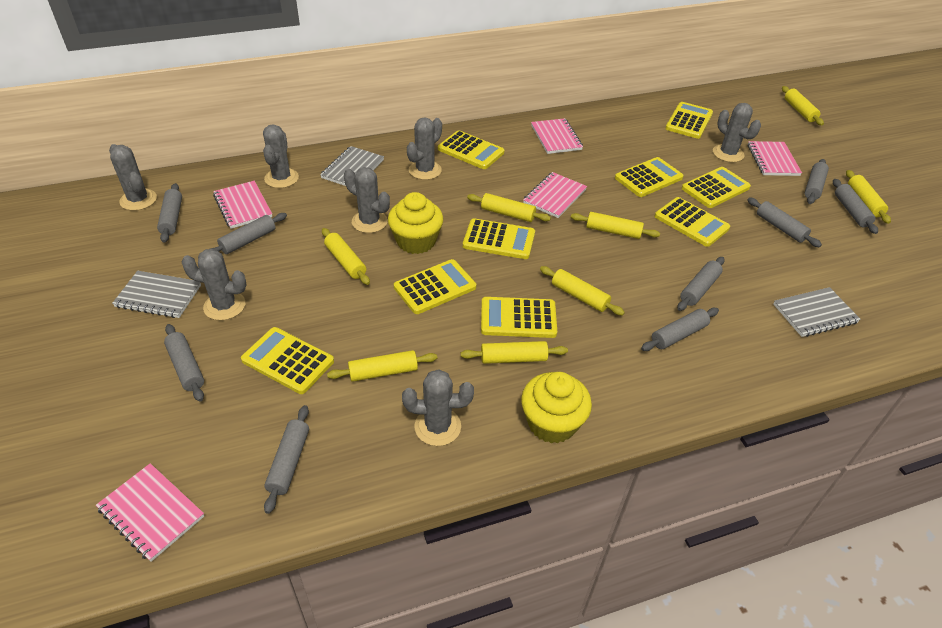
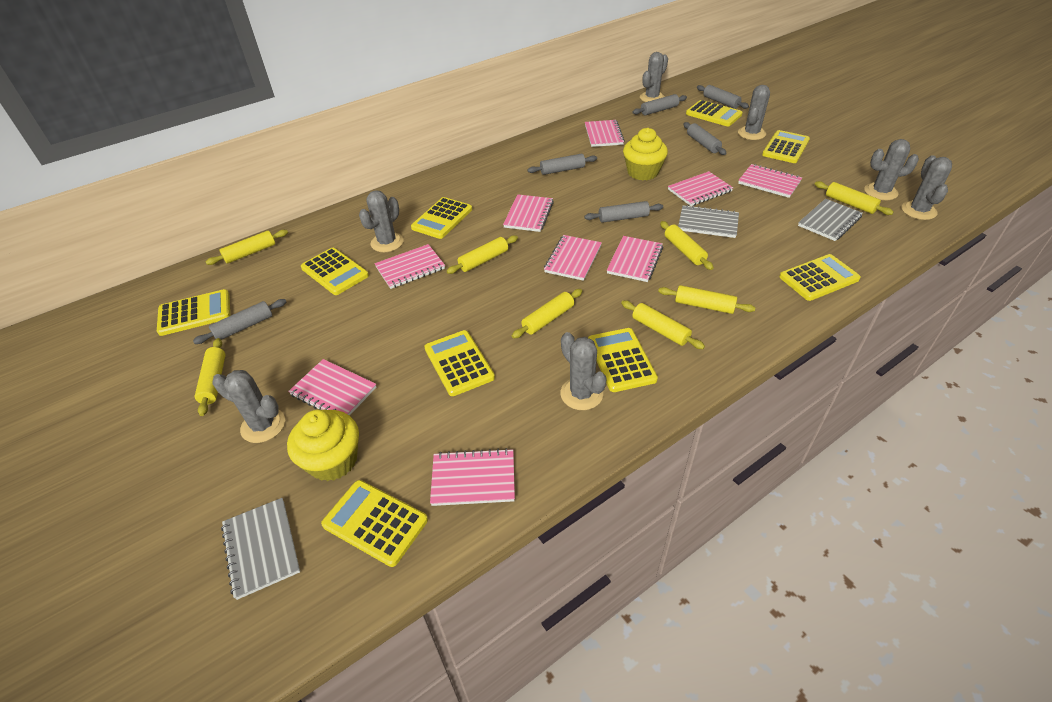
grey rolling pin: 9 -> 6
pink notebook: 5 -> 9

